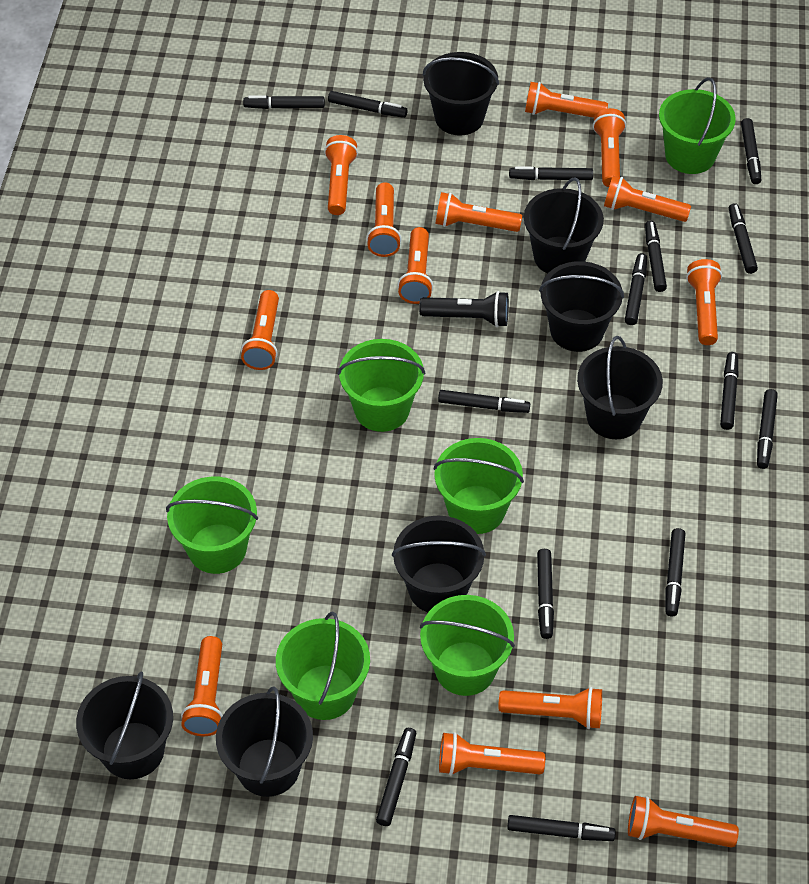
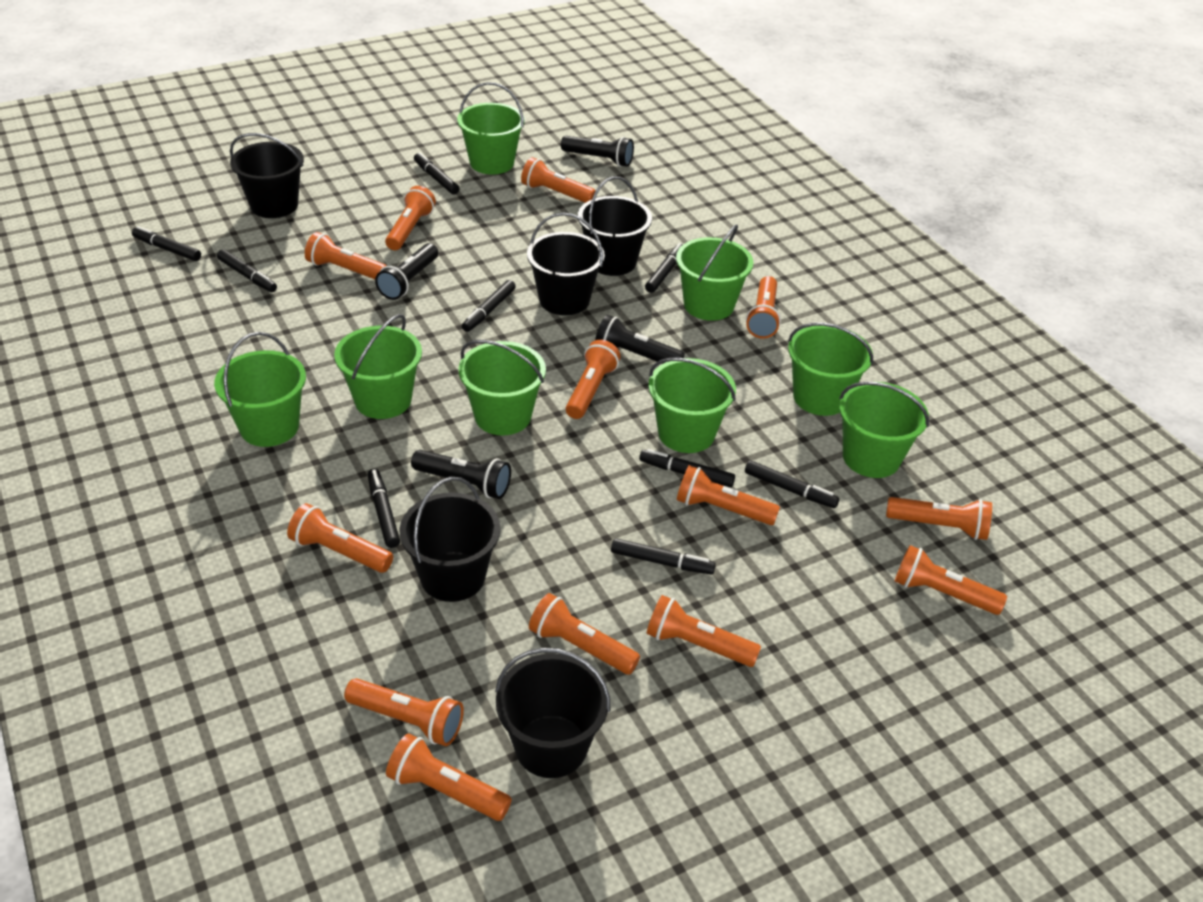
black bucket: 7 -> 5
black flashlight: 1 -> 4
black marker: 14 -> 9
green bucket: 6 -> 8

